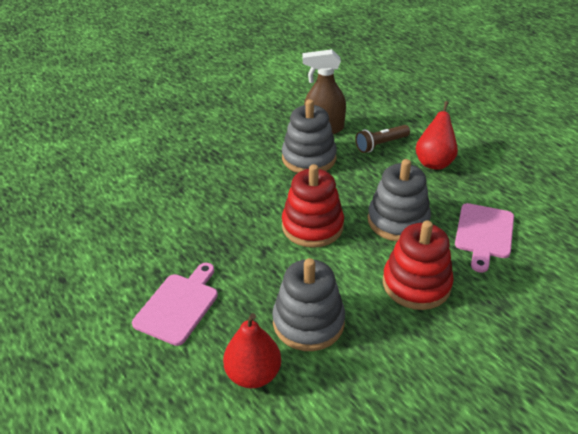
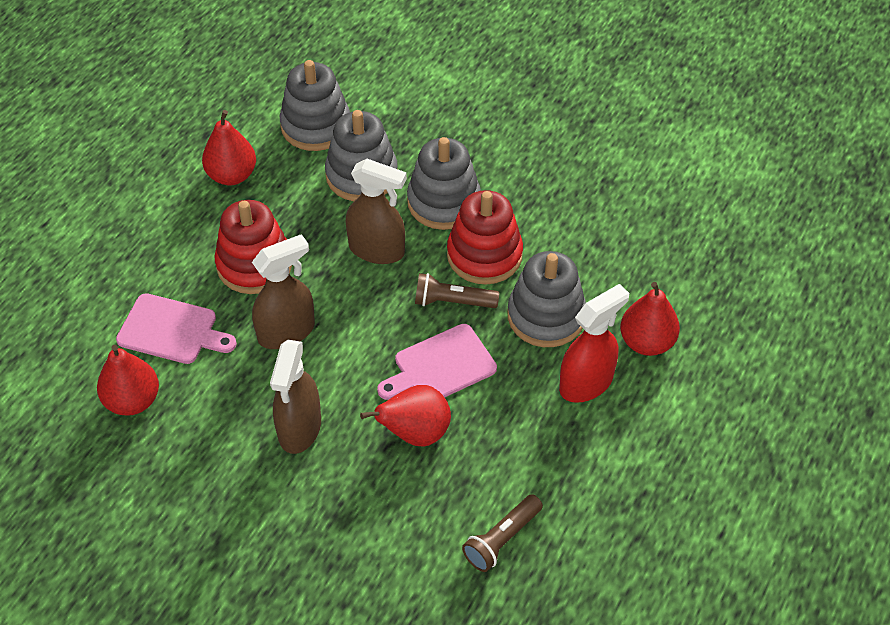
brown flashlight: 1 -> 2
brown spray bottle: 1 -> 3
grey stacking toy: 3 -> 4
red pear: 2 -> 4
red spray bottle: 0 -> 1

